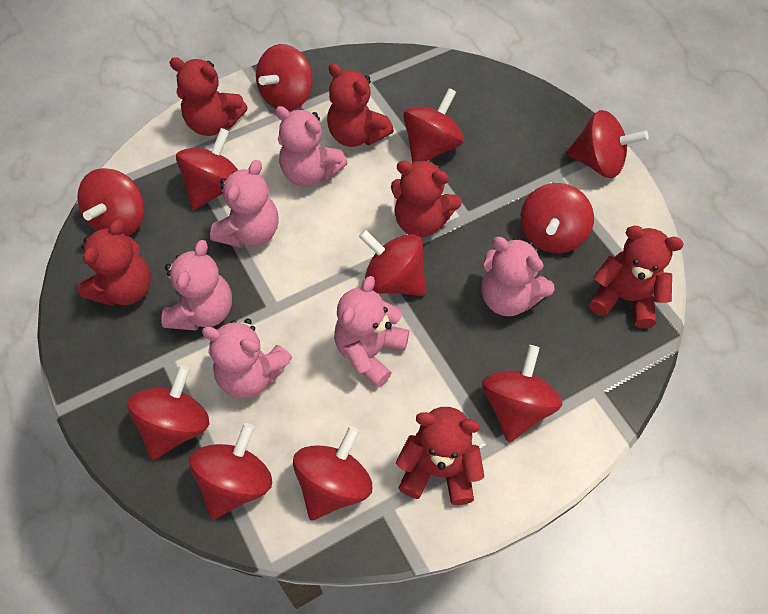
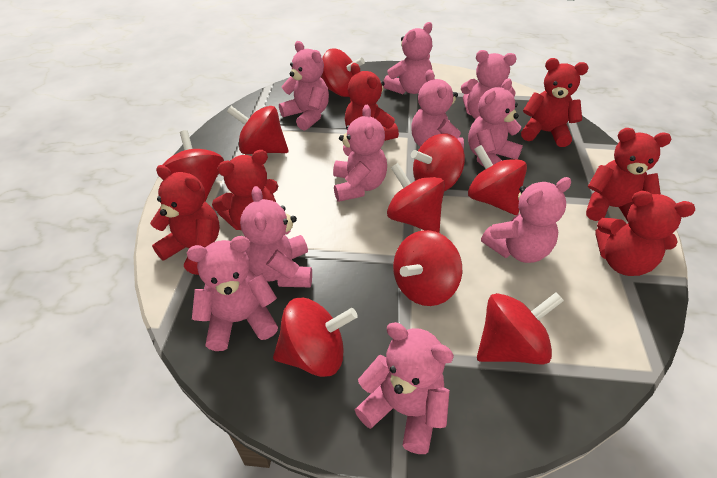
pink teddy bear: 6 -> 10
red spinning top: 11 -> 9

